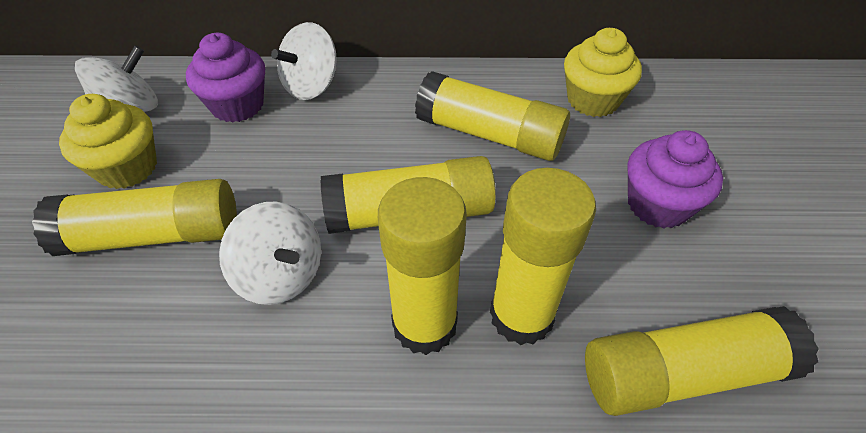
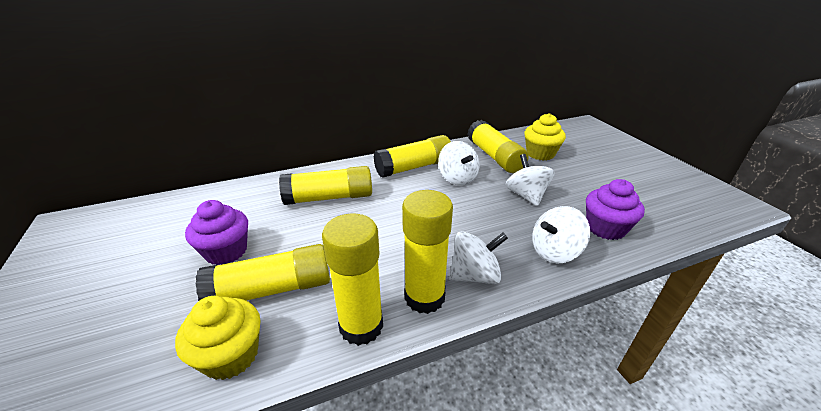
white spinning top: 3 -> 4

